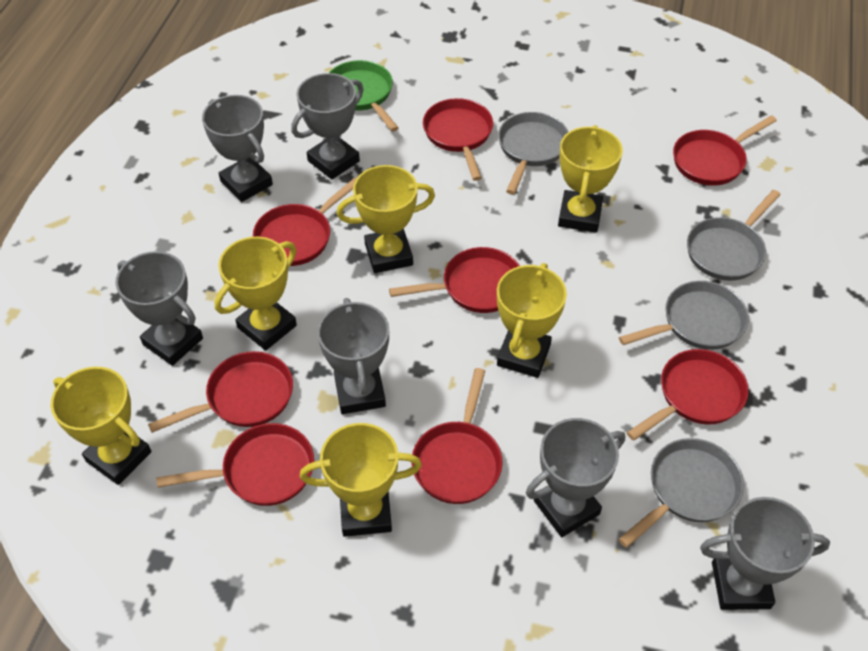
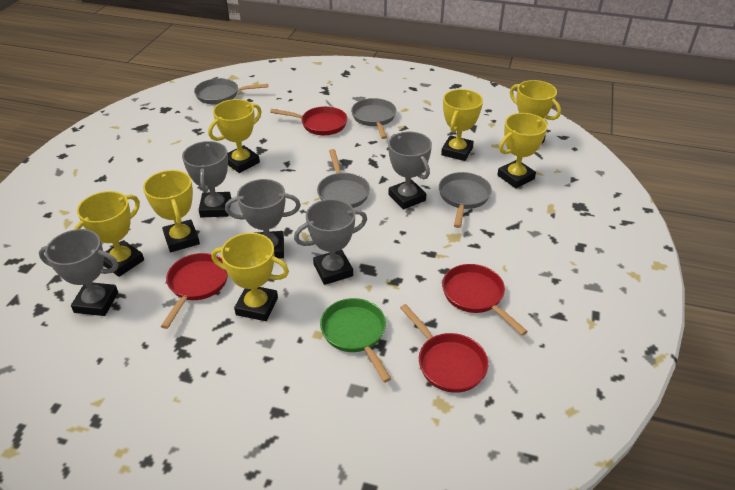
grey trophy: 6 -> 5
red pan: 8 -> 4
yellow trophy: 6 -> 7

